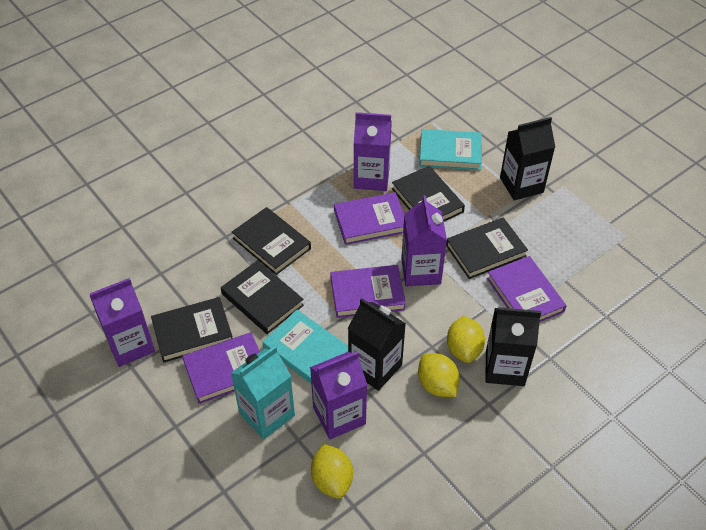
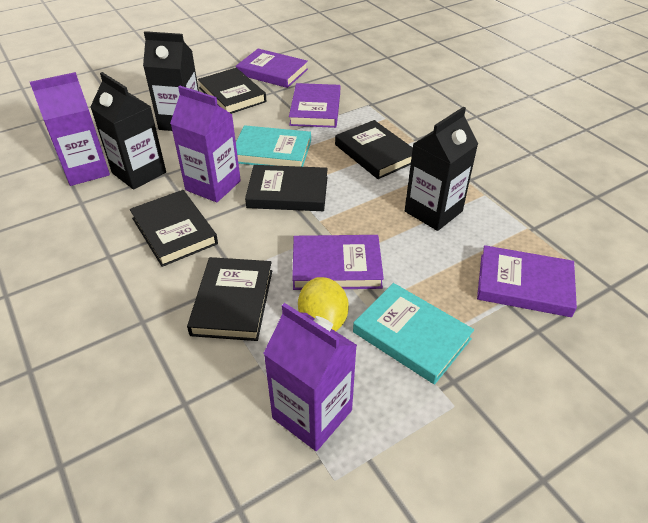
purple carton: 4 -> 3
turquoise carton: 1 -> 0
yellow lemon: 3 -> 1

